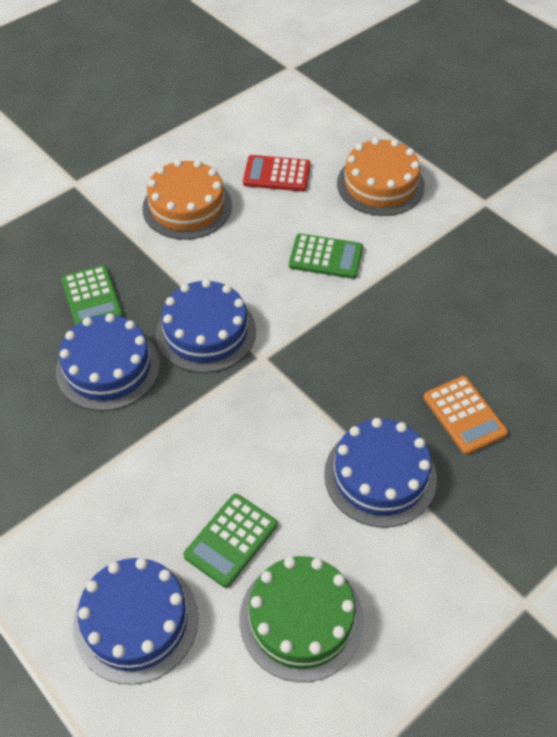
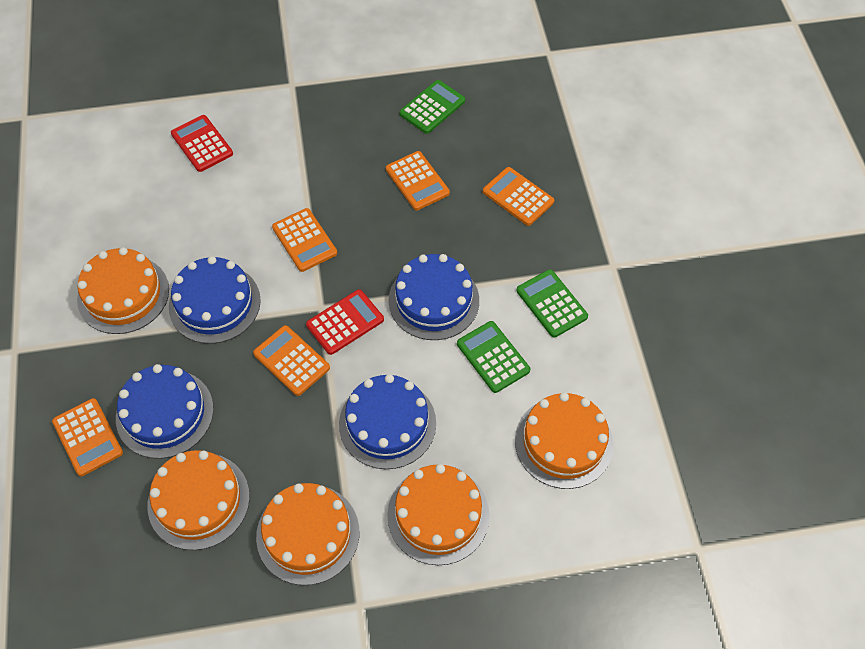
green cake: 1 -> 0
orange cake: 2 -> 5
orange calculator: 1 -> 5
red calculator: 1 -> 2

